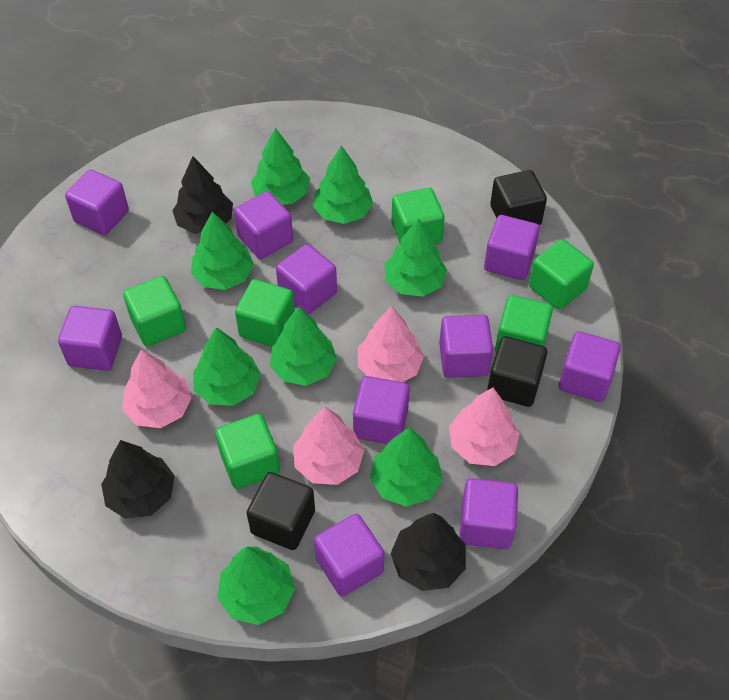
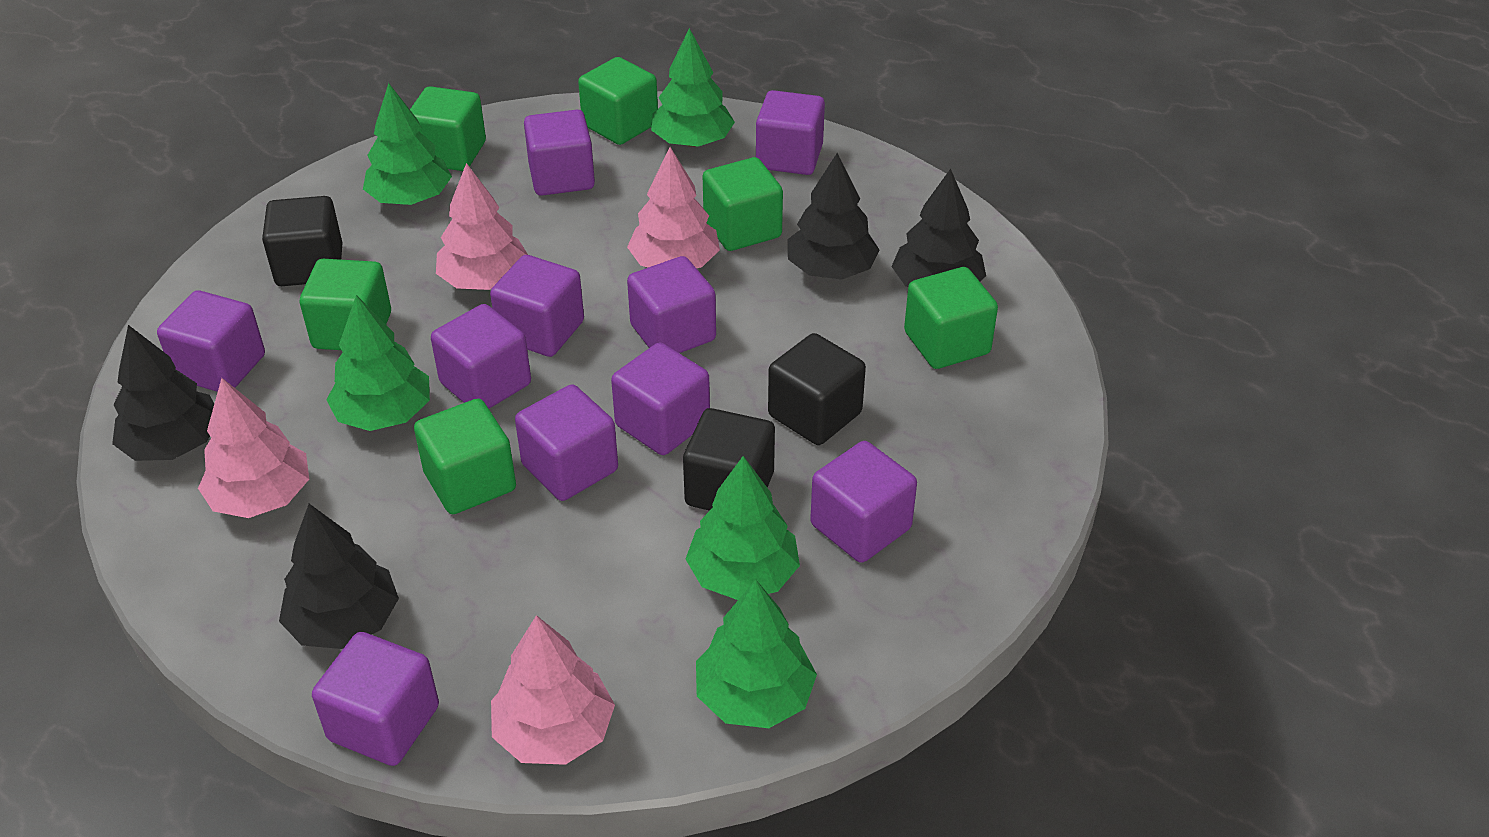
black tree: 3 -> 4
green tree: 8 -> 5

